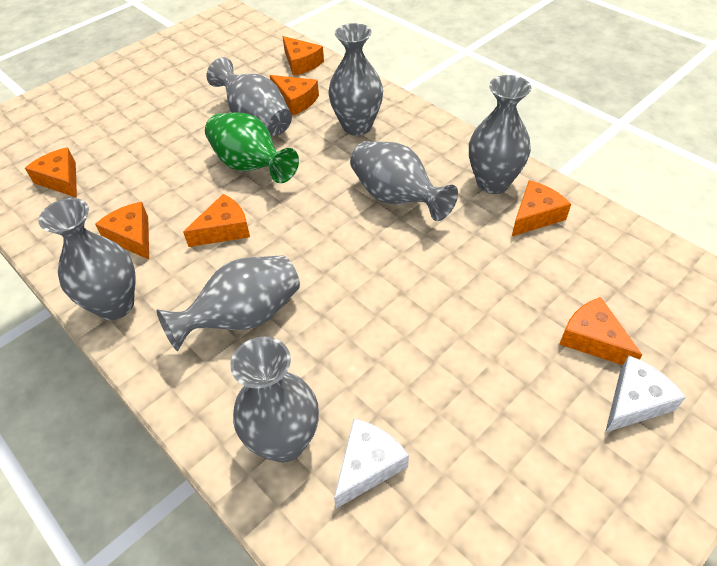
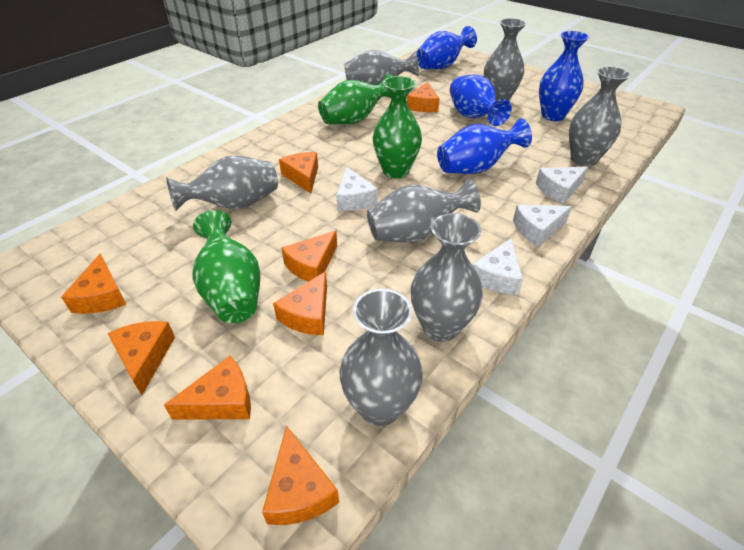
blue vase: 0 -> 4
green vase: 1 -> 3
orange cheese: 7 -> 8
white cheese: 2 -> 4

